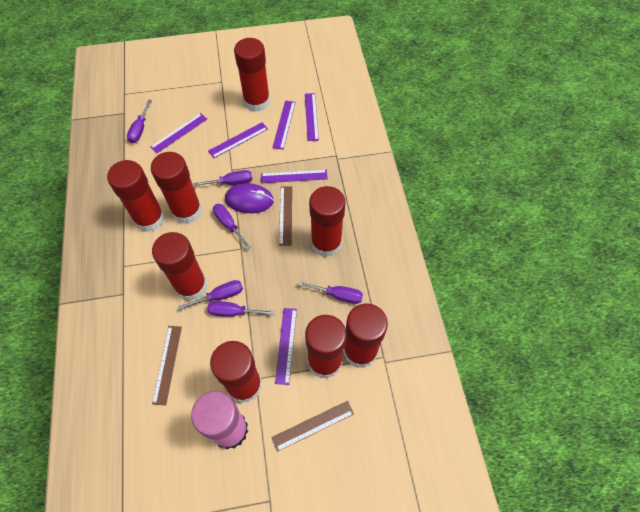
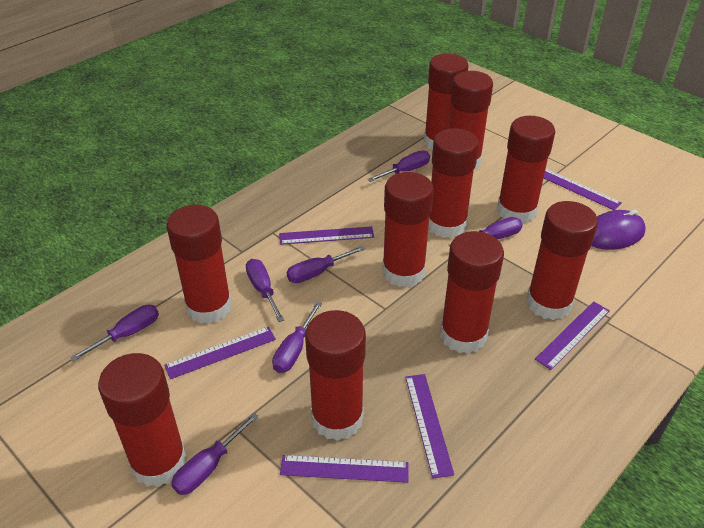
brown ruler: 3 -> 0
pink glue stick: 1 -> 0
purple screwdriver: 6 -> 7
red glue stick: 8 -> 10

